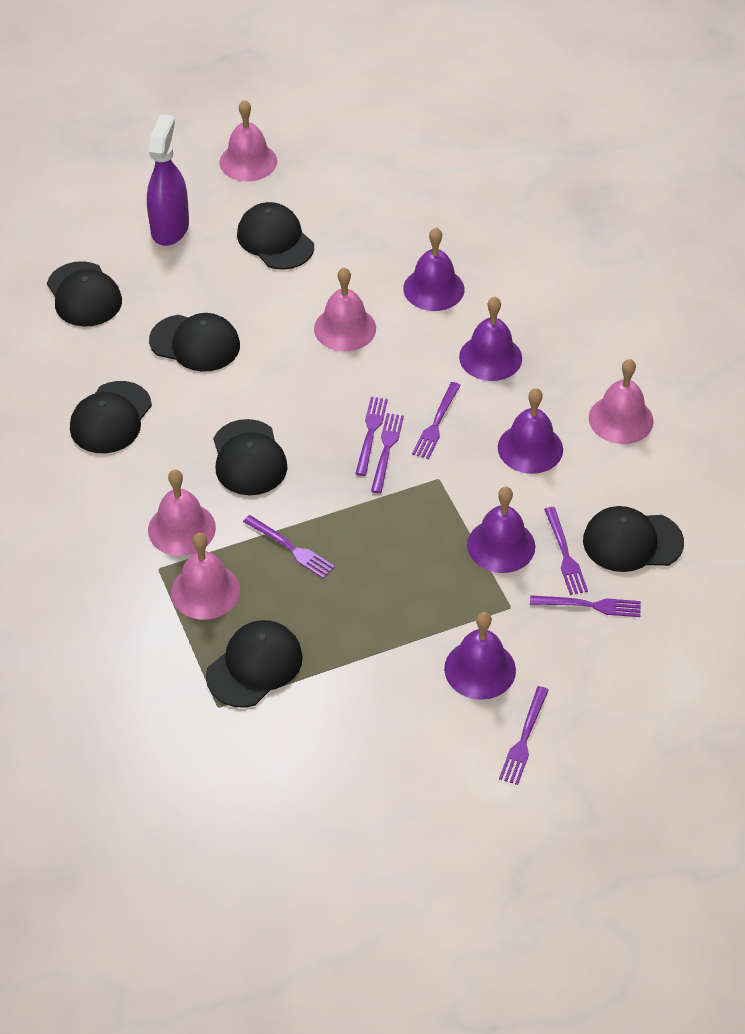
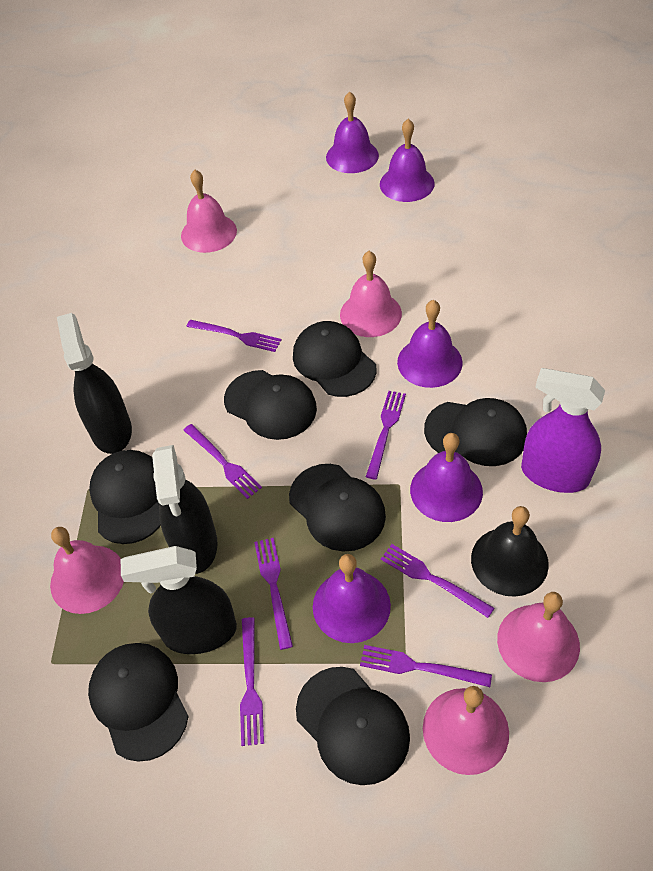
black bell: 0 -> 1
black spray bottle: 0 -> 3

